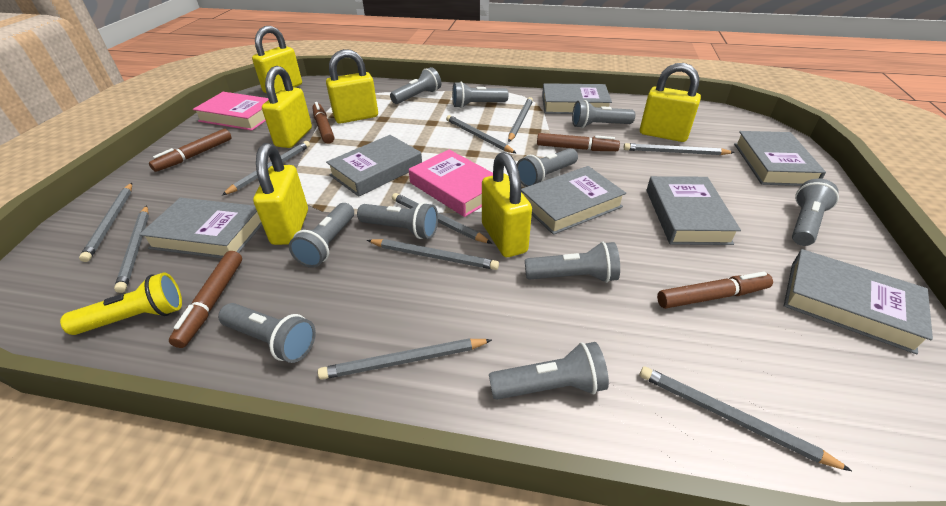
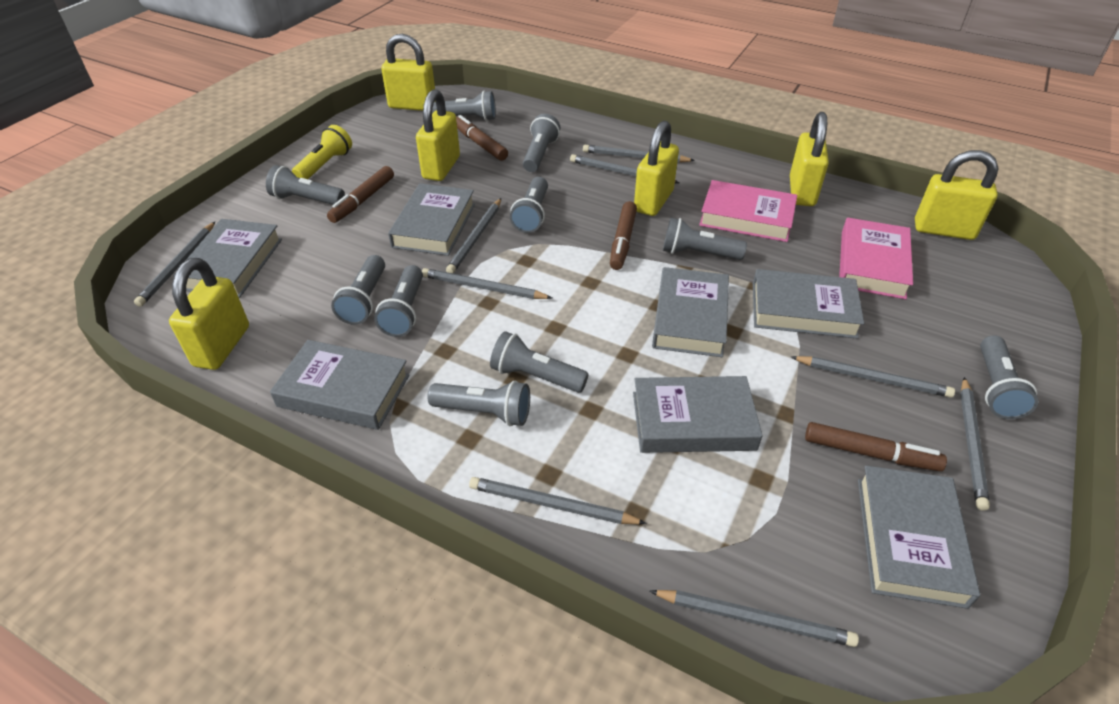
brown marker: 5 -> 4
grey pencil: 10 -> 9

